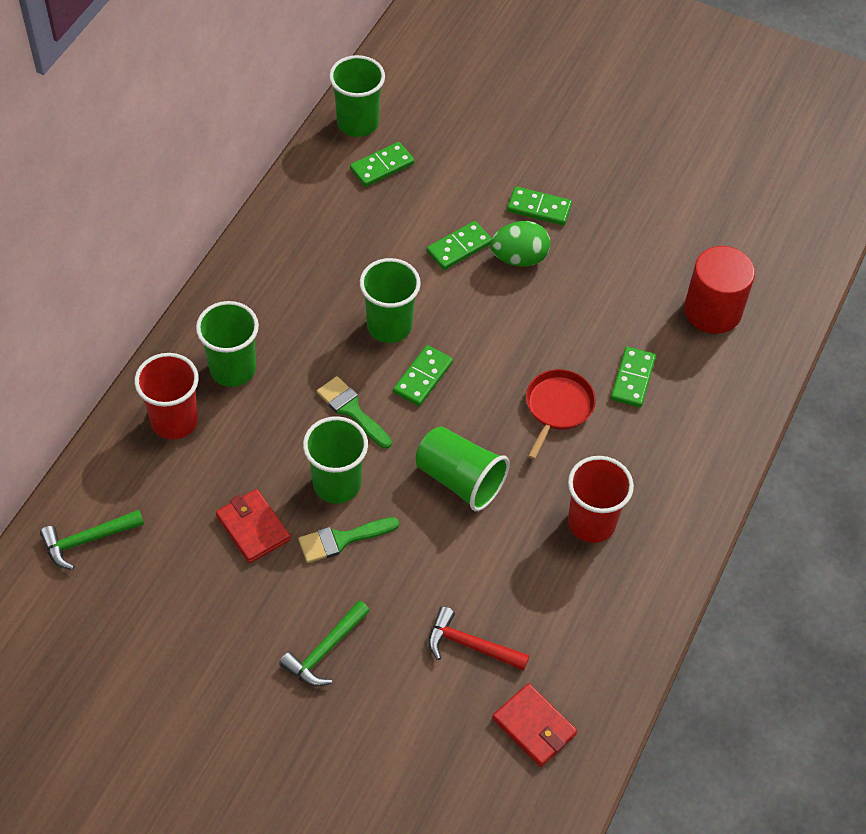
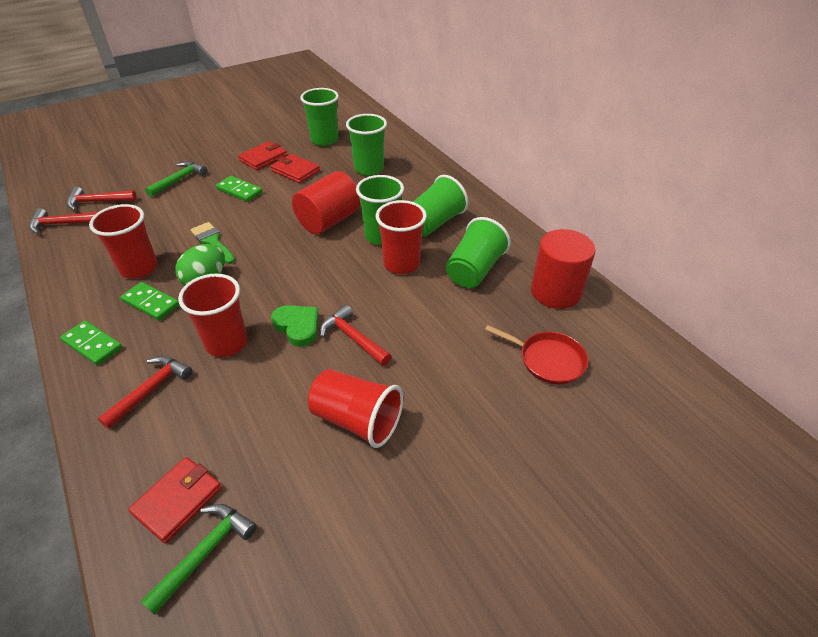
green brush: 2 -> 1
green domino: 5 -> 3
green heart: 0 -> 1
red cup: 2 -> 4
red cylinder: 1 -> 2
red hammer: 1 -> 4
red wallet: 2 -> 3

